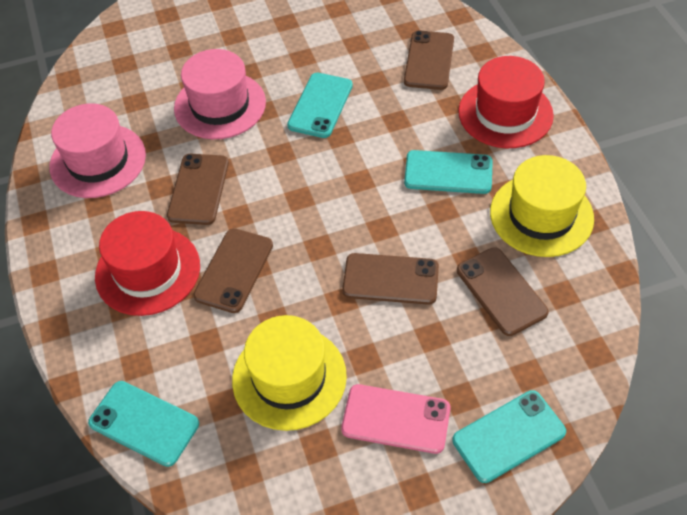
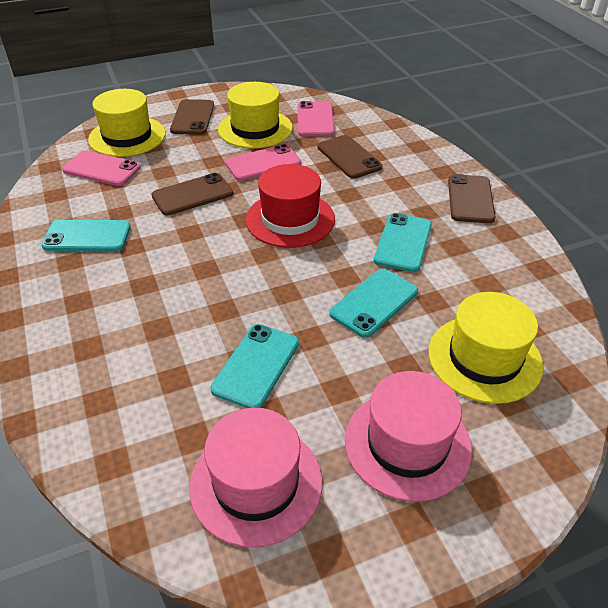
brown phone: 5 -> 4
pink phone: 1 -> 3
red hat: 2 -> 1
yellow hat: 2 -> 3

